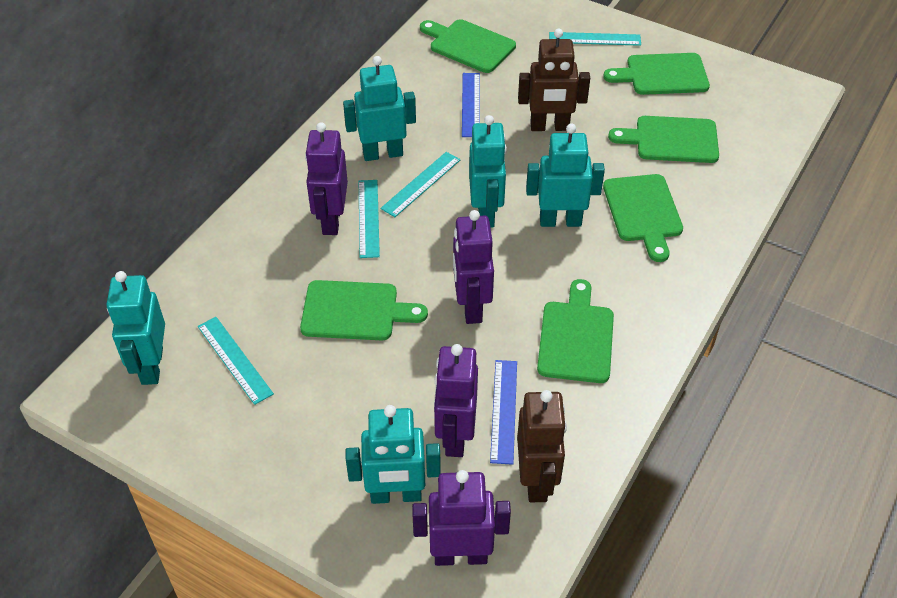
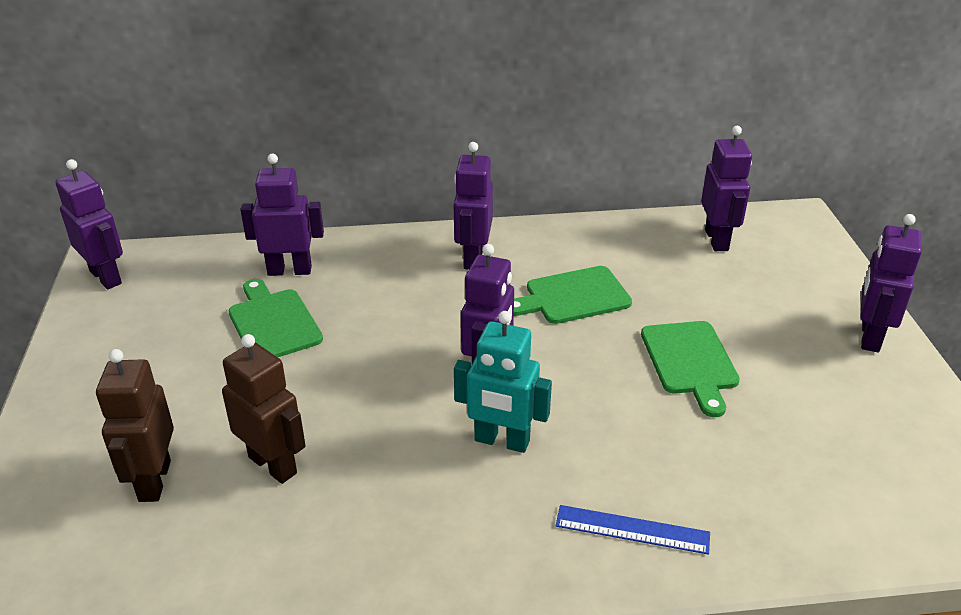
blue ruler: 2 -> 1
green cutting board: 6 -> 3
purple robot: 4 -> 6
turquoise robot: 5 -> 1
turquoise ruler: 4 -> 0

